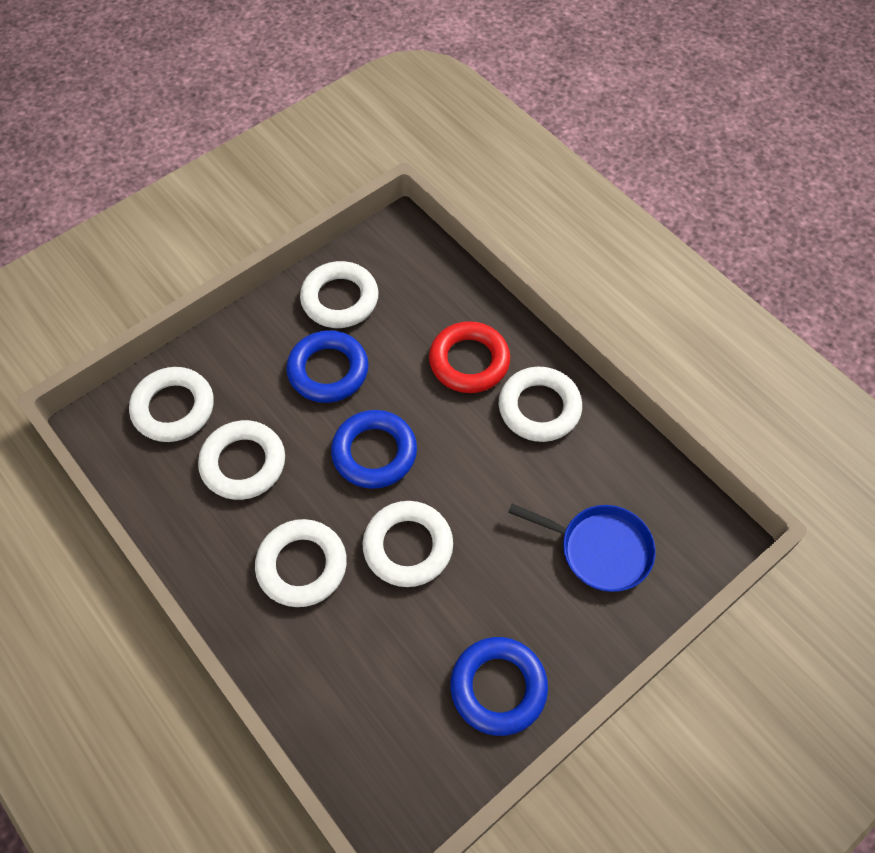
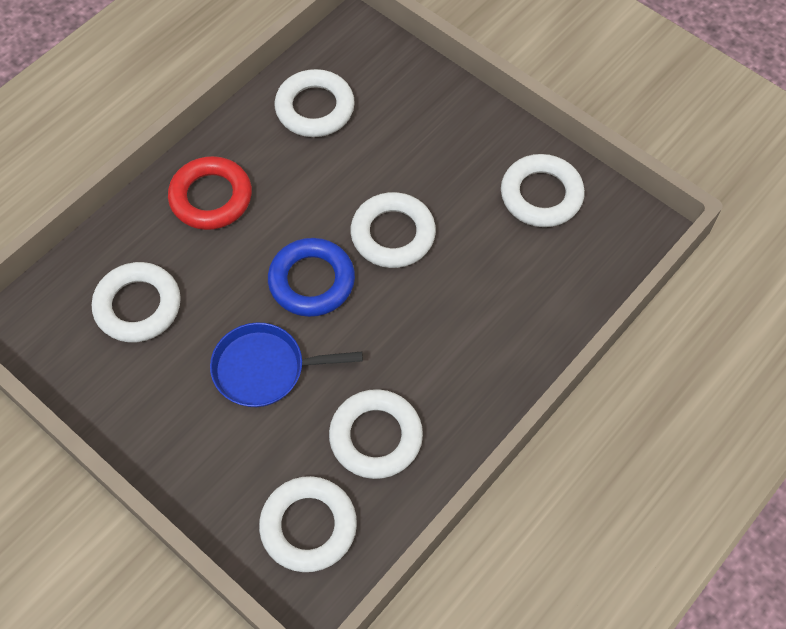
blue ring: 3 -> 1

